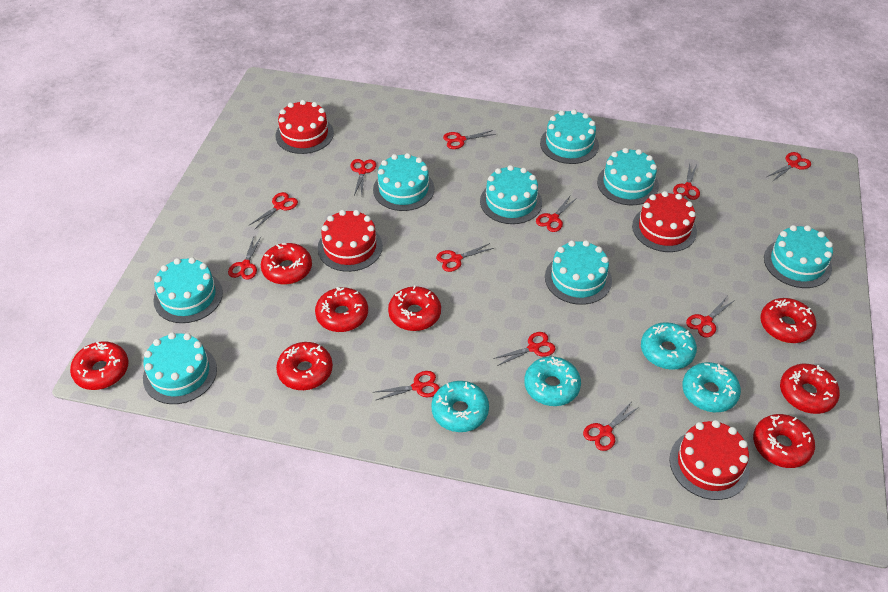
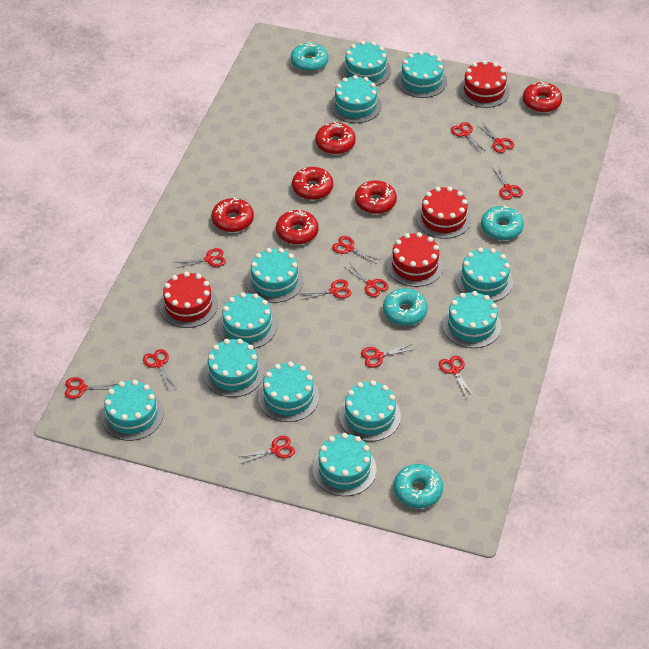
red donut: 8 -> 6
turquoise cake: 8 -> 12

